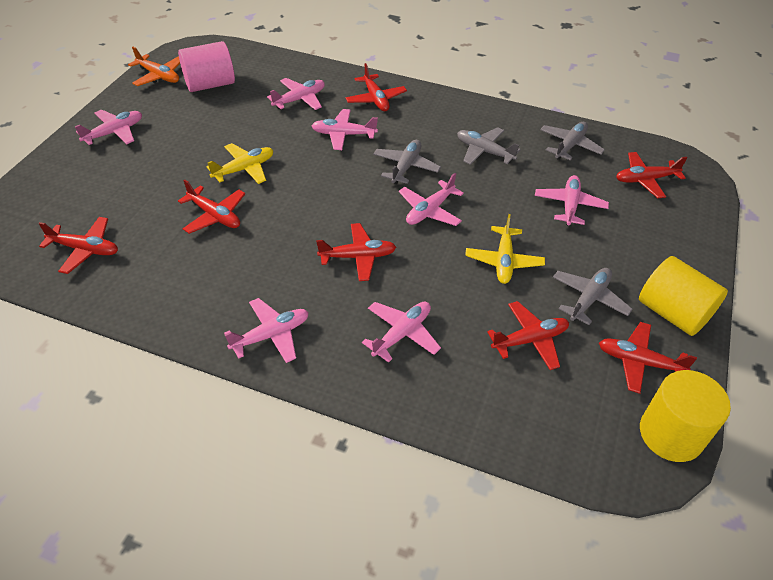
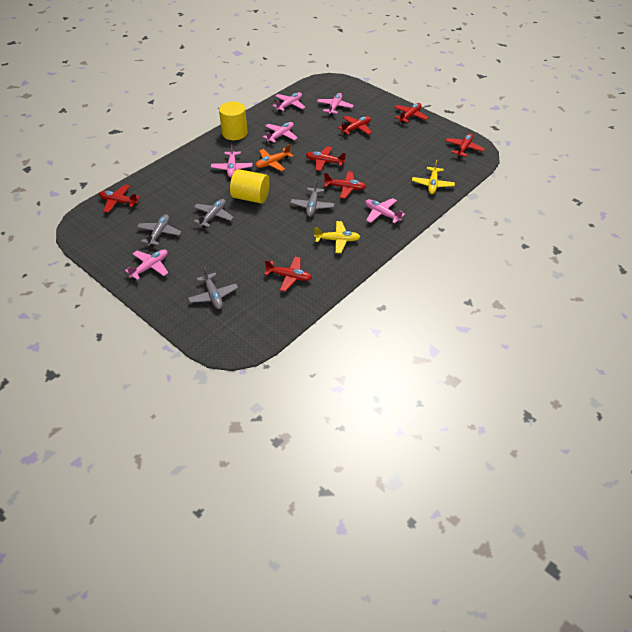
pink cylinder: 1 -> 0
pink plane: 7 -> 6

